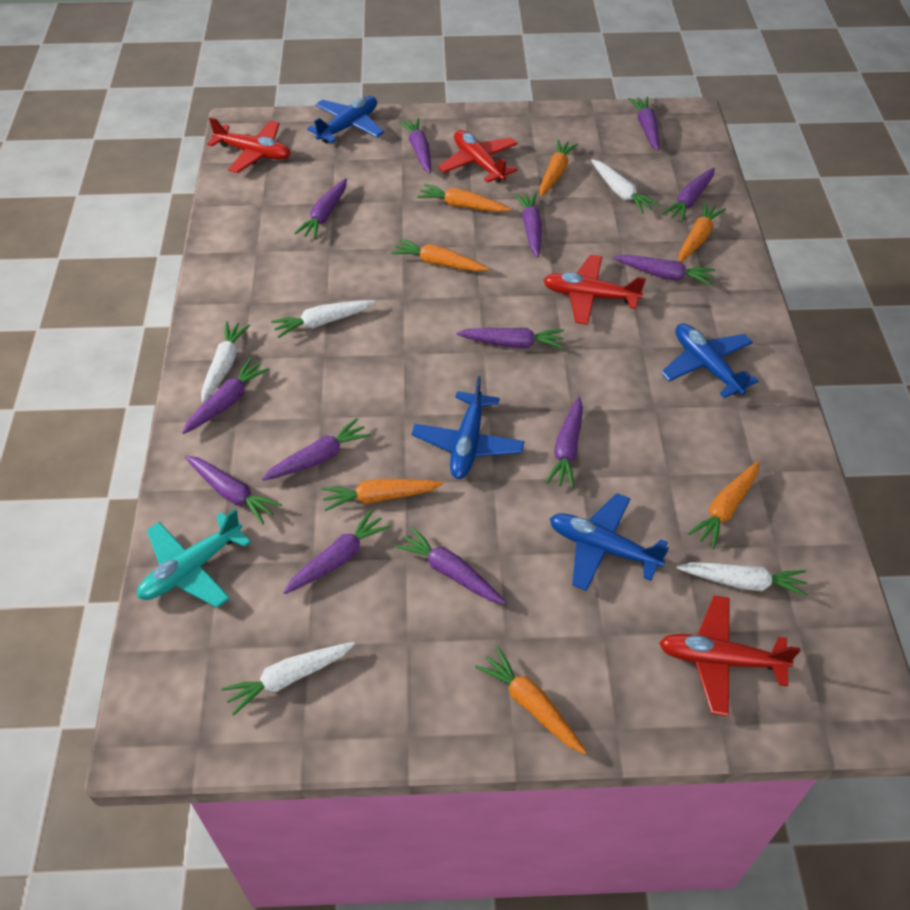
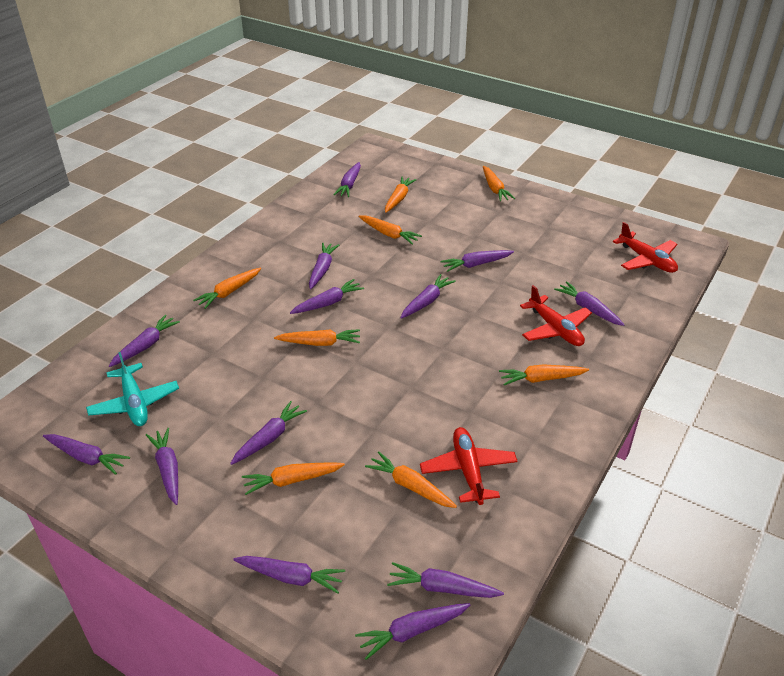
blue plane: 4 -> 0
orange carrot: 7 -> 8
red plane: 4 -> 3
white carrot: 5 -> 0

